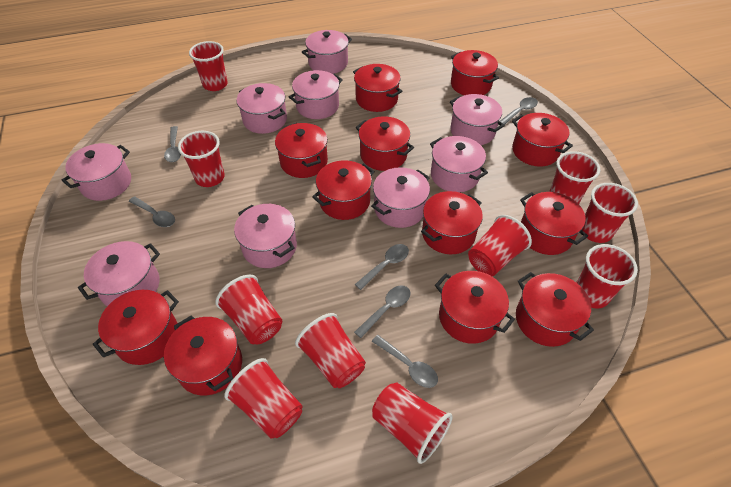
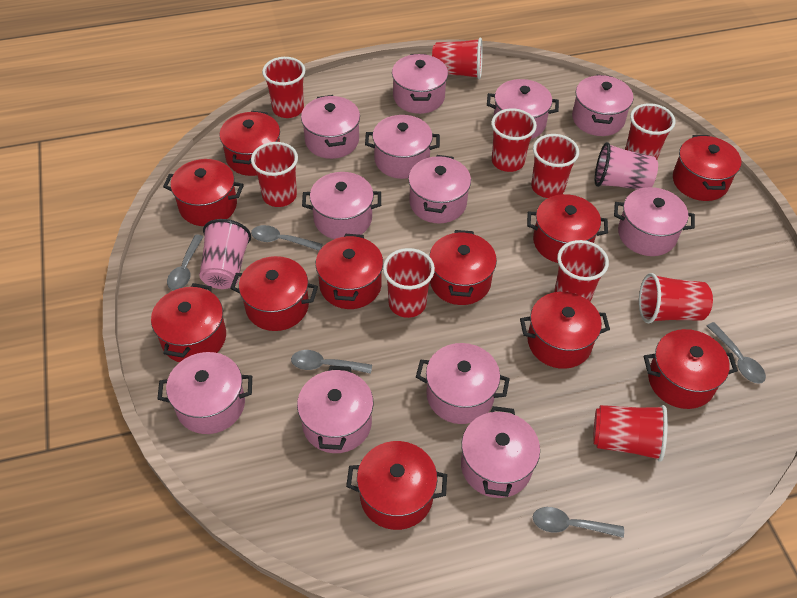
grey spoon: 6 -> 5
pink cup: 0 -> 2
pink pot: 9 -> 12
red pot: 12 -> 11

